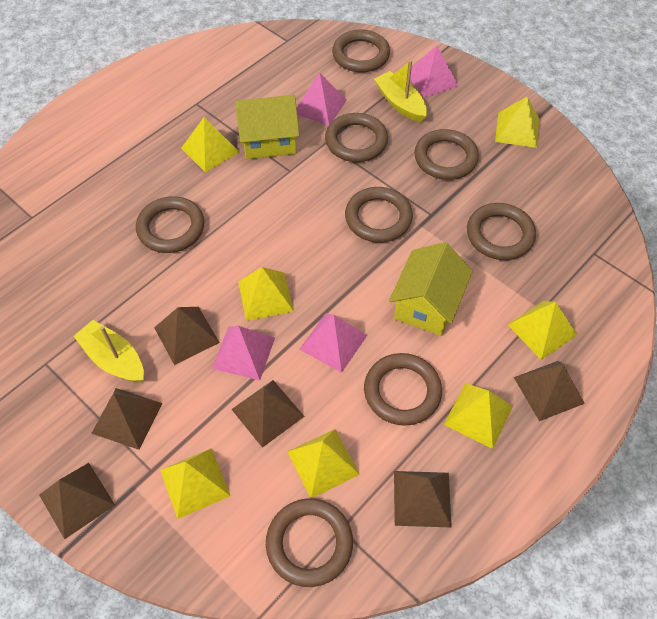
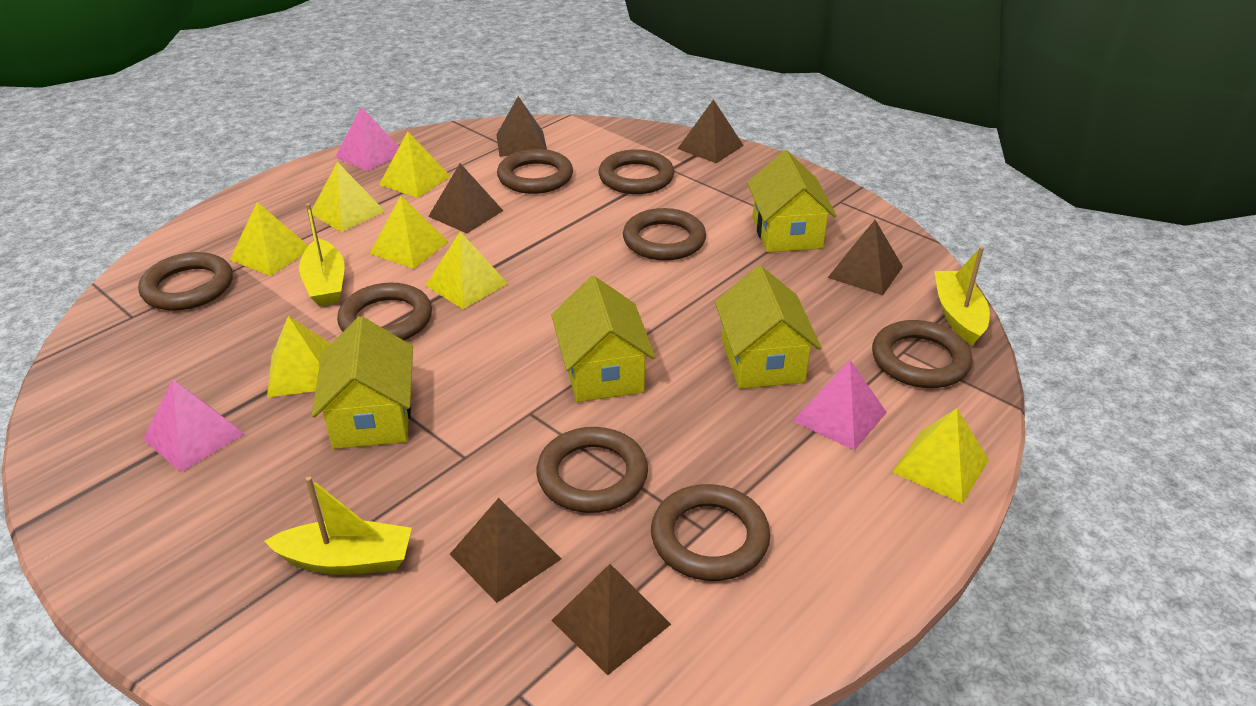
pink pyramid: 4 -> 3
yellow boat: 2 -> 3
yellow house: 2 -> 4

